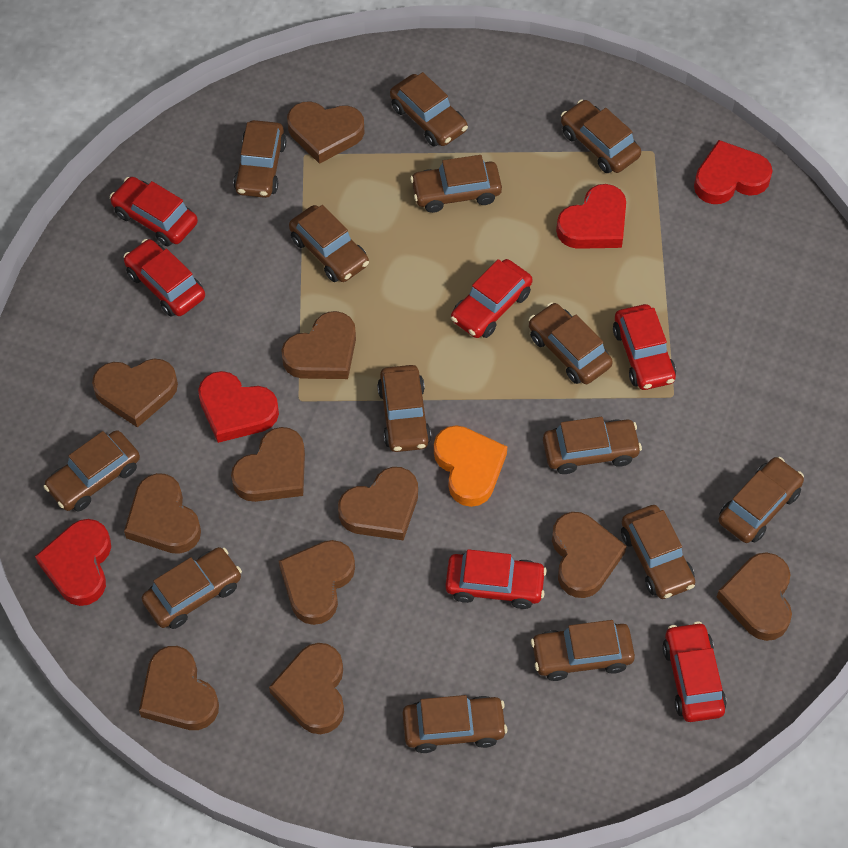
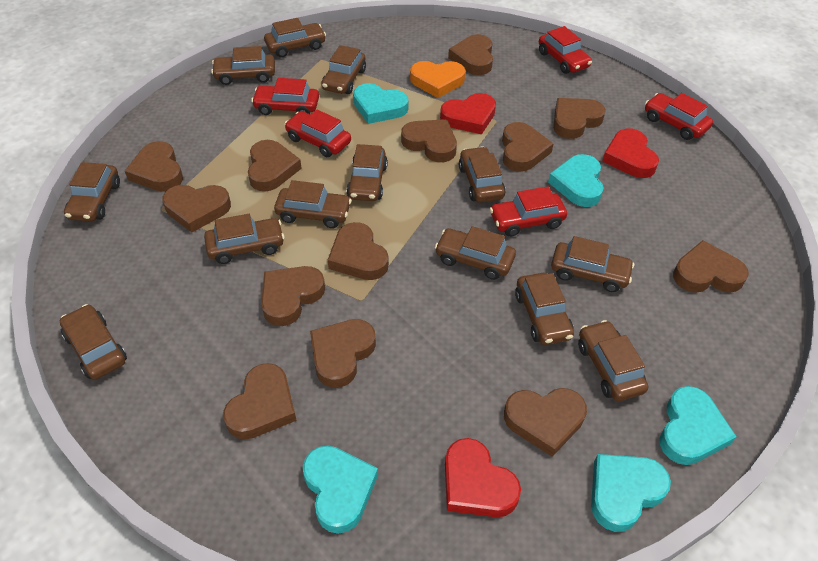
brown car: 14 -> 13
brown heart: 11 -> 13
red car: 6 -> 5
red heart: 4 -> 3
turquoise heart: 0 -> 5

